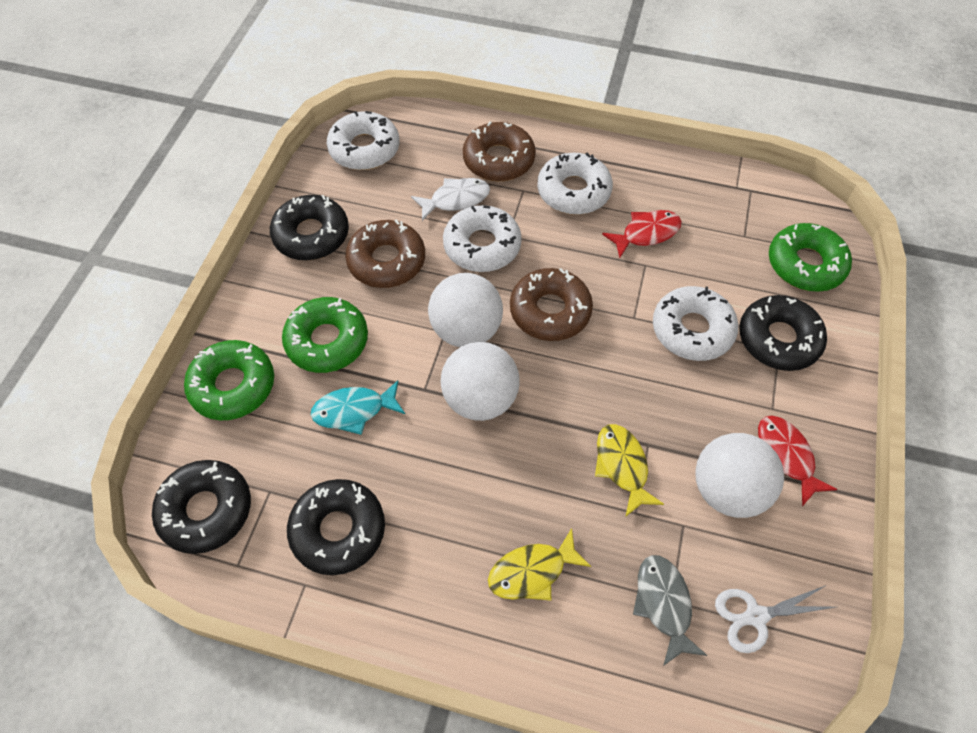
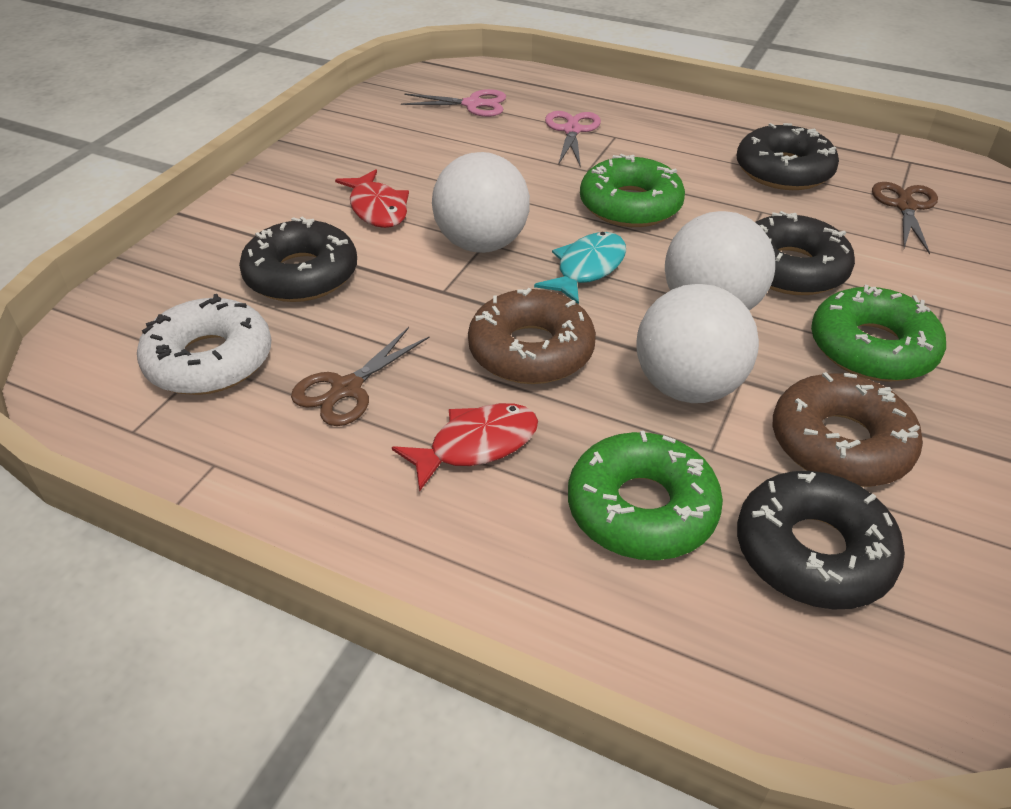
brown donut: 3 -> 2
brown scissors: 0 -> 2
grey fish: 1 -> 0
pink scissors: 0 -> 2
white donut: 4 -> 1
white fish: 1 -> 0
white scissors: 1 -> 0
yellow fish: 2 -> 0

